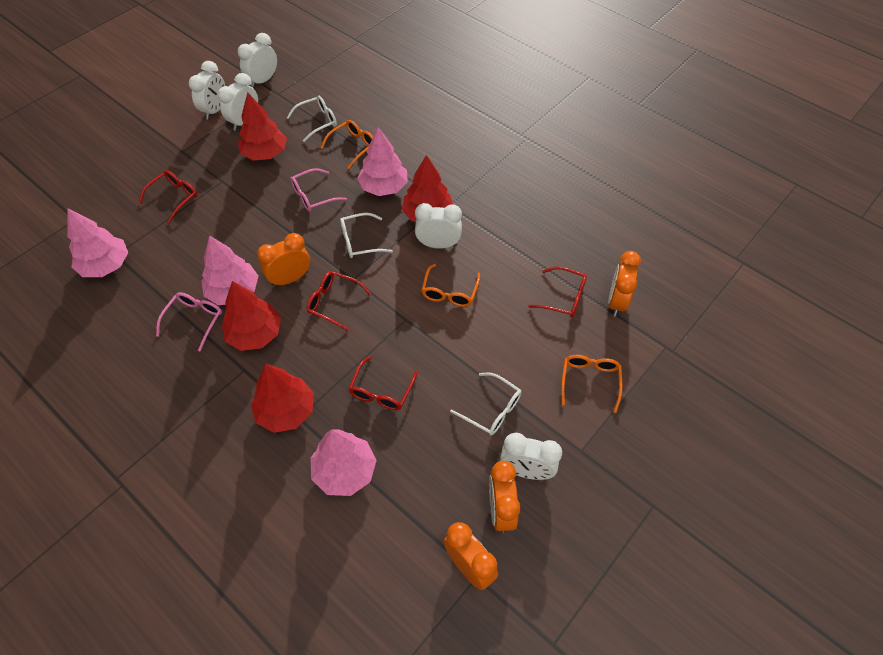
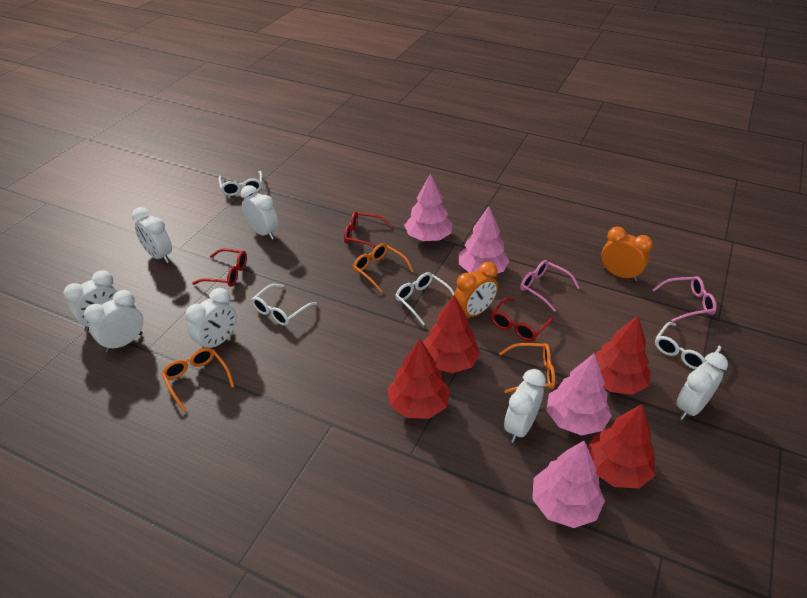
orange clock: 4 -> 2
red glasses: 4 -> 3
white clock: 5 -> 7
white glasses: 3 -> 4

